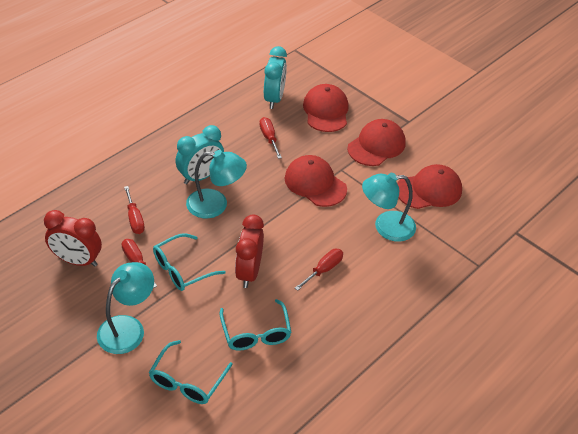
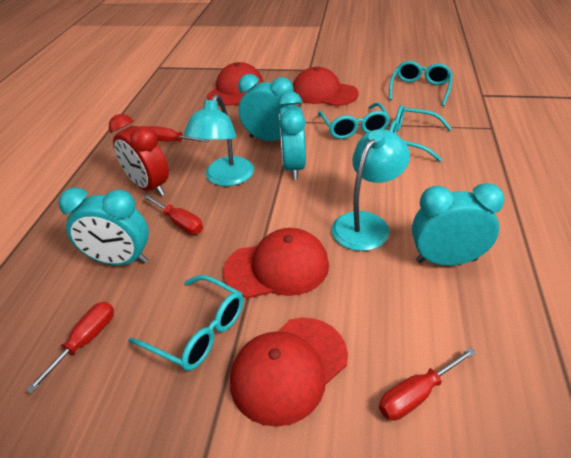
red clock: 2 -> 1
turquoise clock: 2 -> 4
turquoise glasses: 3 -> 4
turquoise lamp: 3 -> 2

